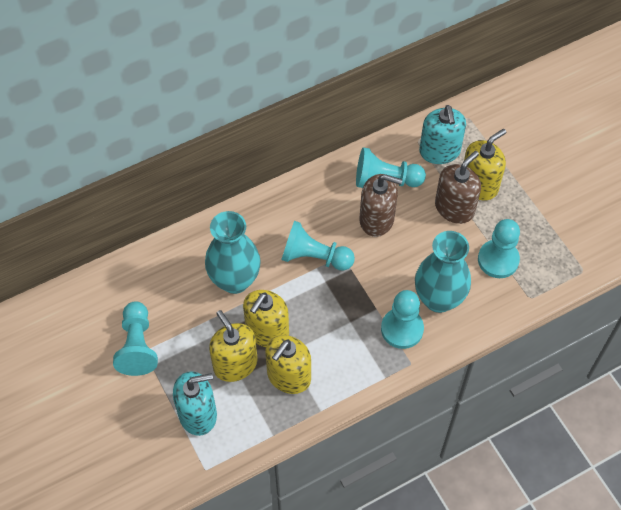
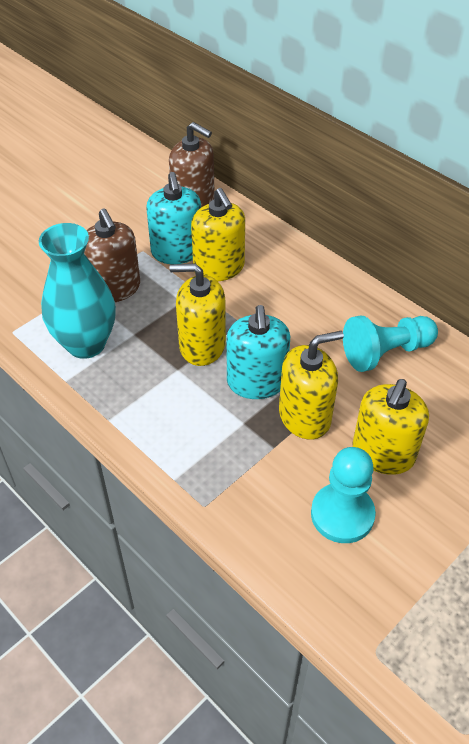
turquoise pawn: 5 -> 2
turquoise vase: 2 -> 1

